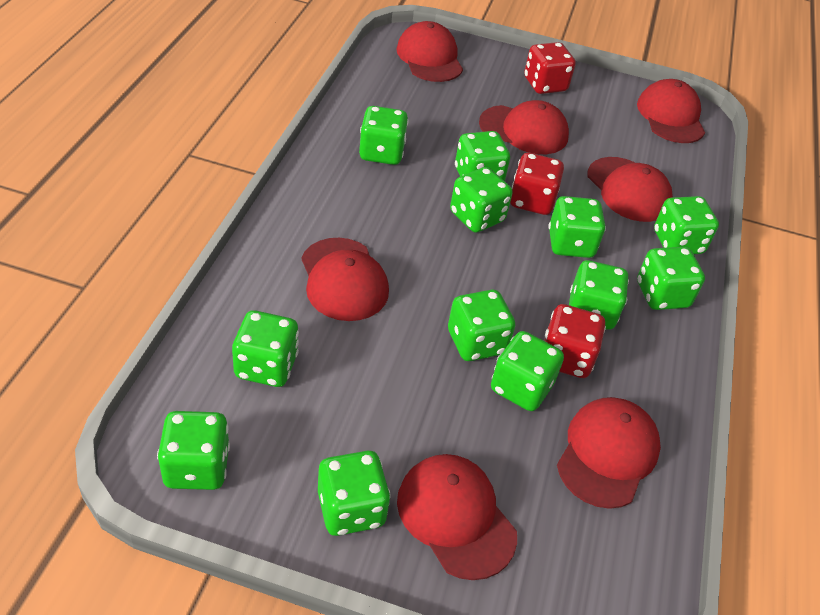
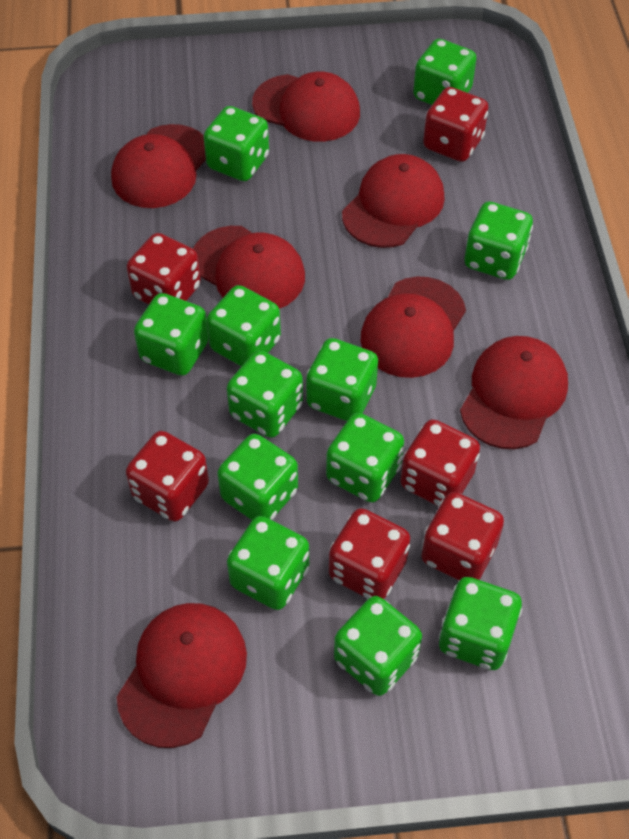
red dice: 3 -> 6

